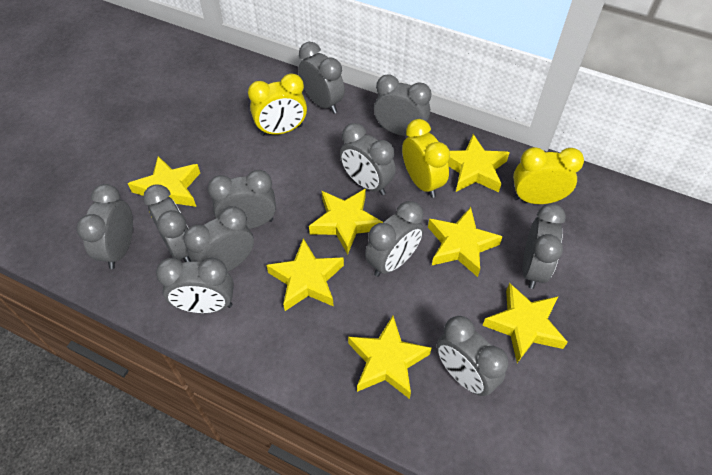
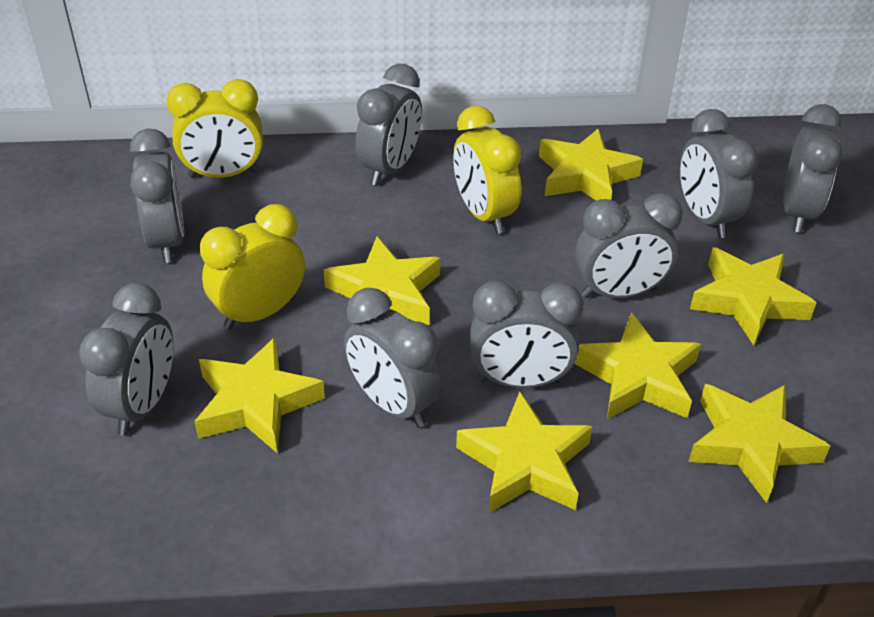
grey clock: 11 -> 8

